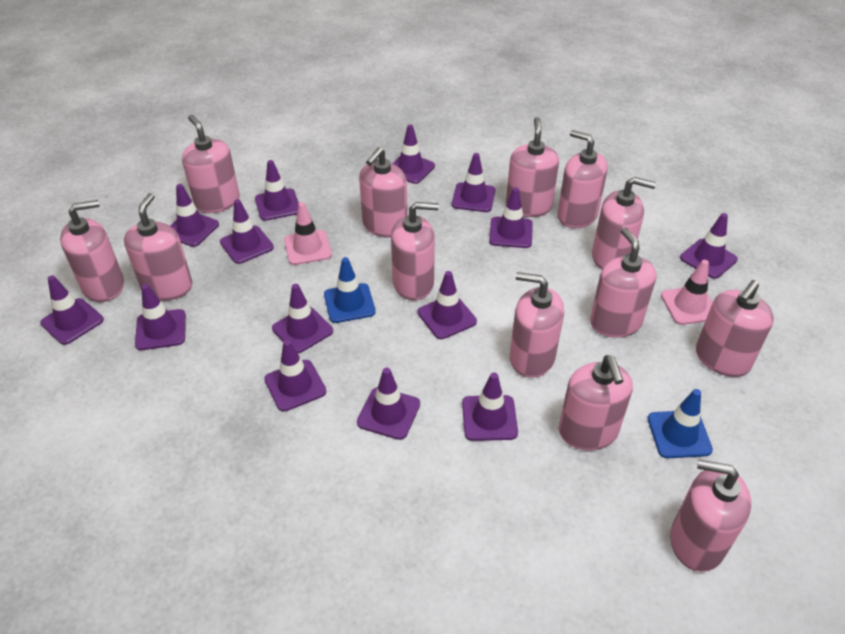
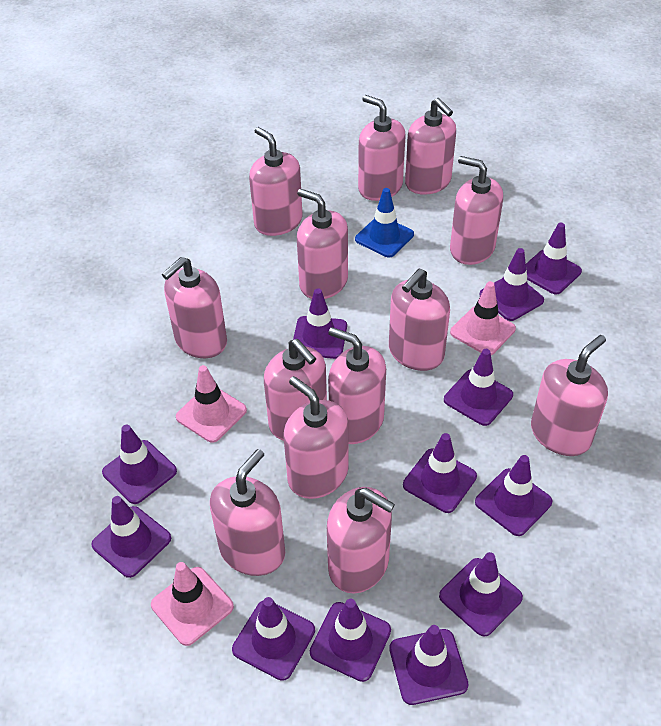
blue traffic cone: 2 -> 1
pink traffic cone: 2 -> 3
purple traffic cone: 14 -> 12

